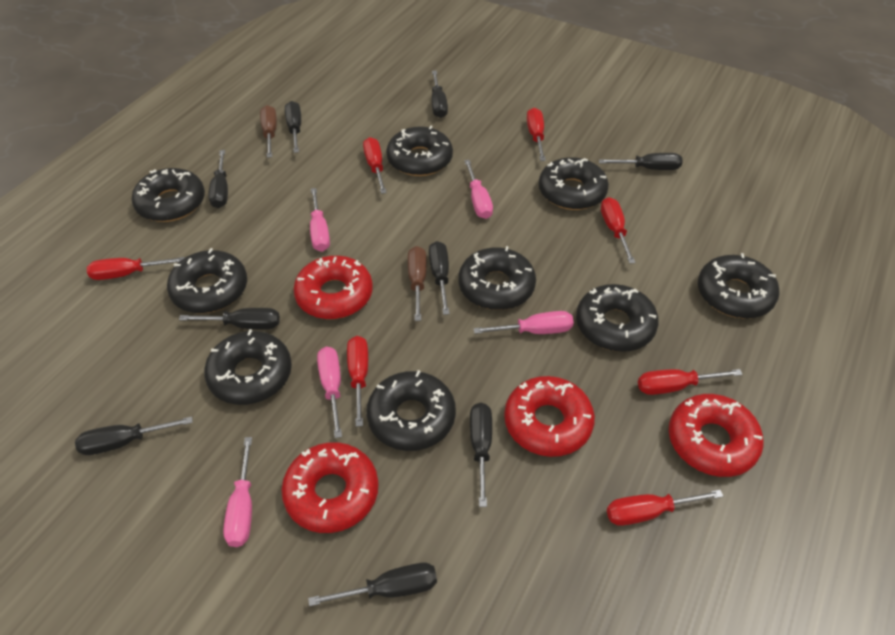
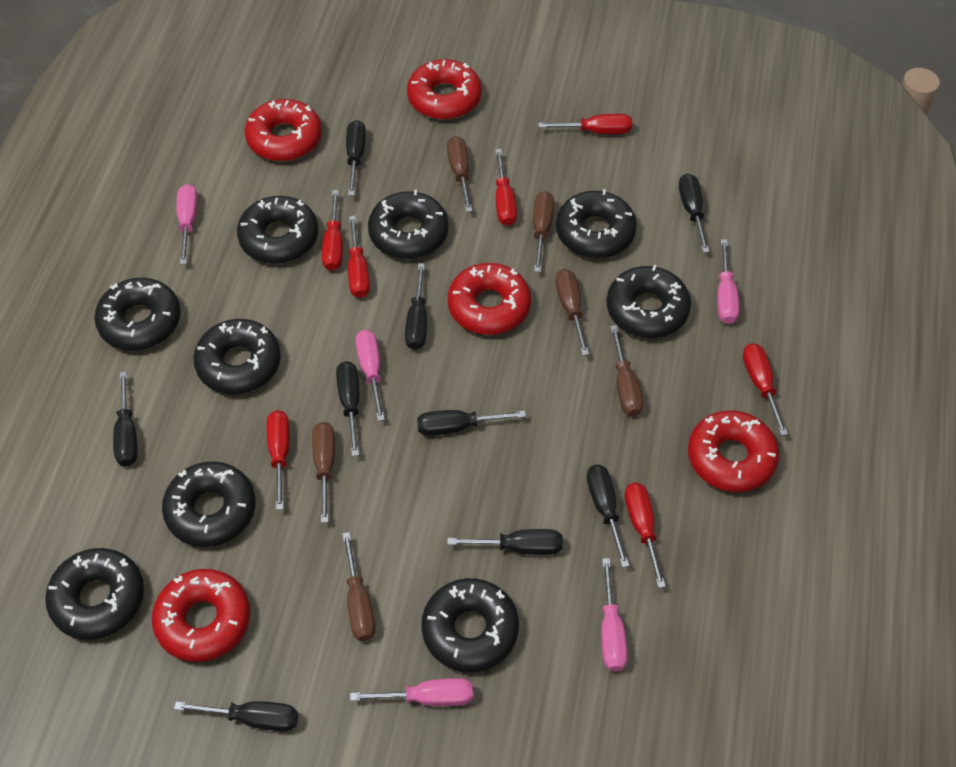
brown screwdriver: 2 -> 6
red donut: 4 -> 5

